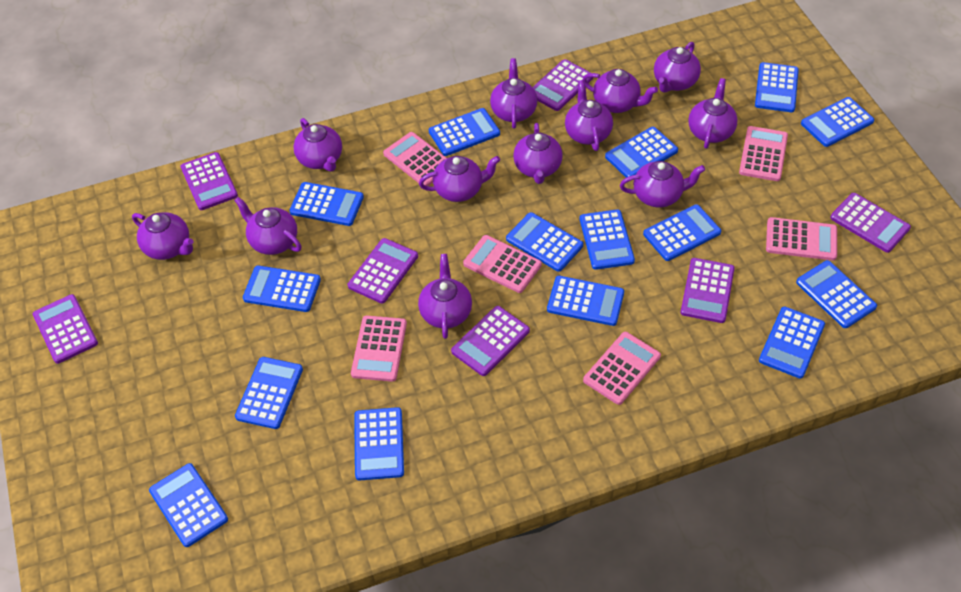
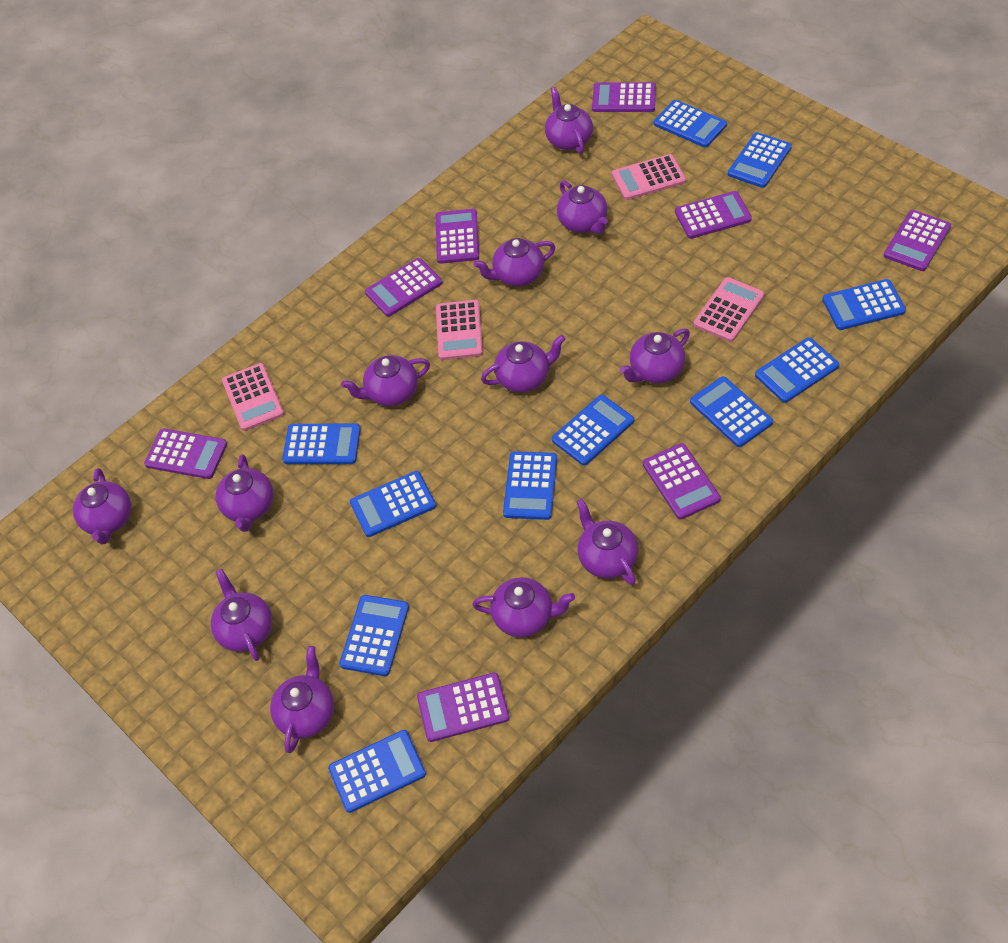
blue calculator: 15 -> 11
pink calculator: 6 -> 4
purple calculator: 7 -> 8

